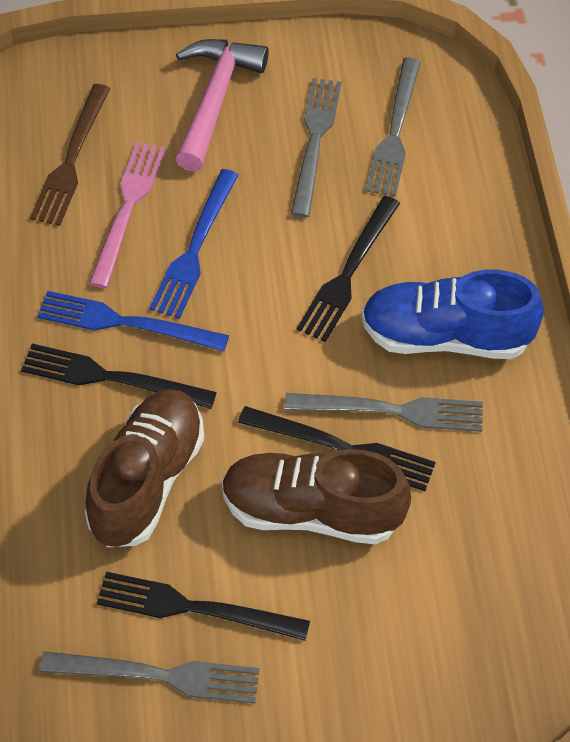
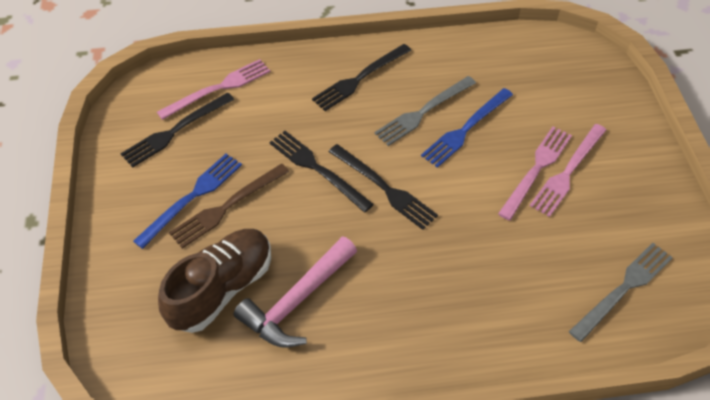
blue shoe: 1 -> 0
brown shoe: 2 -> 1
grey fork: 4 -> 2
pink fork: 1 -> 3

